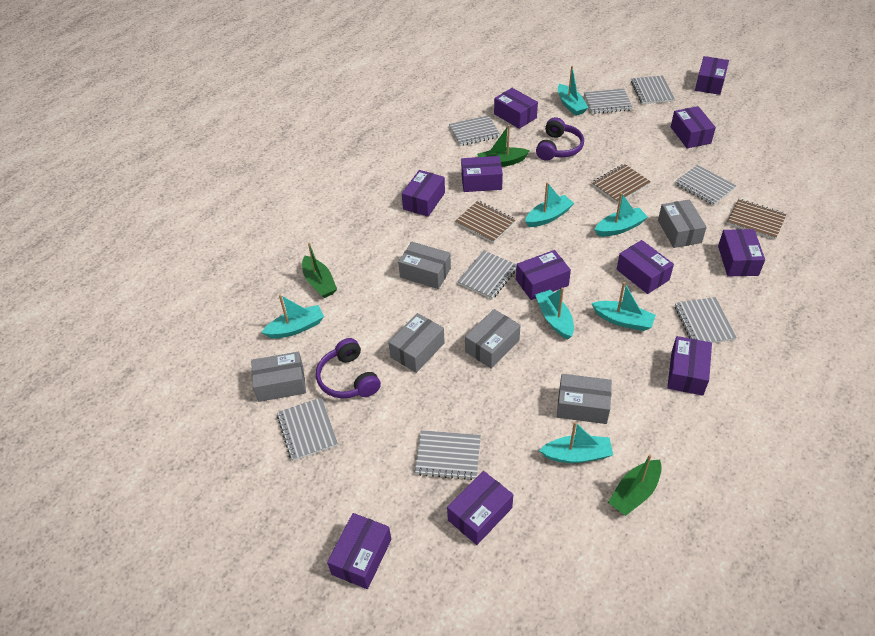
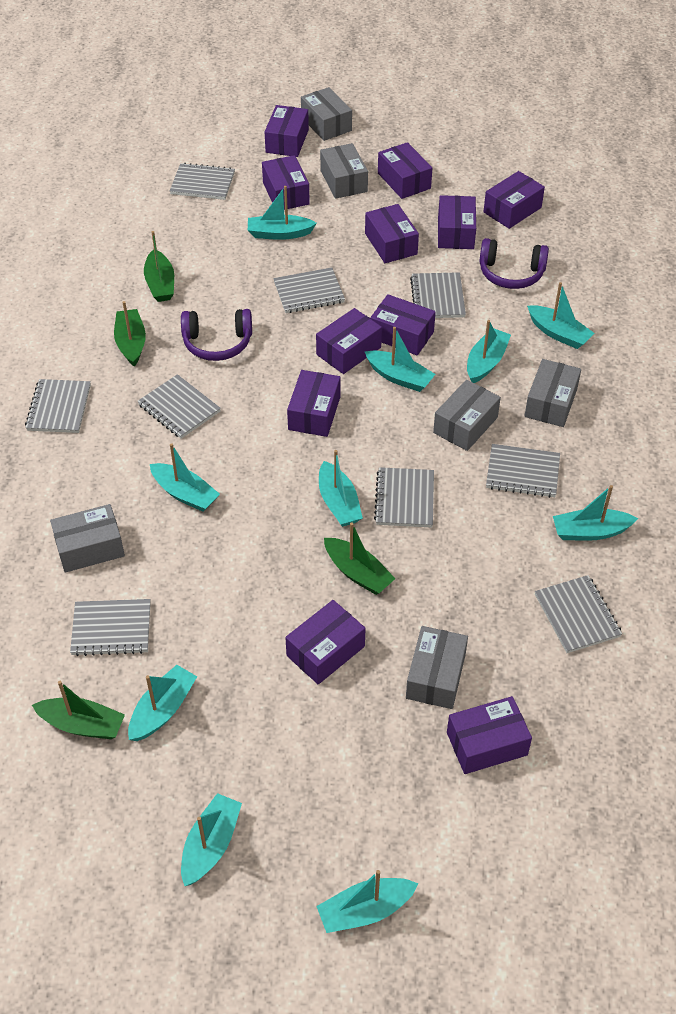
brown notebook: 3 -> 0
green boat: 3 -> 4
grey notebook: 8 -> 9
turquoise boat: 7 -> 10

